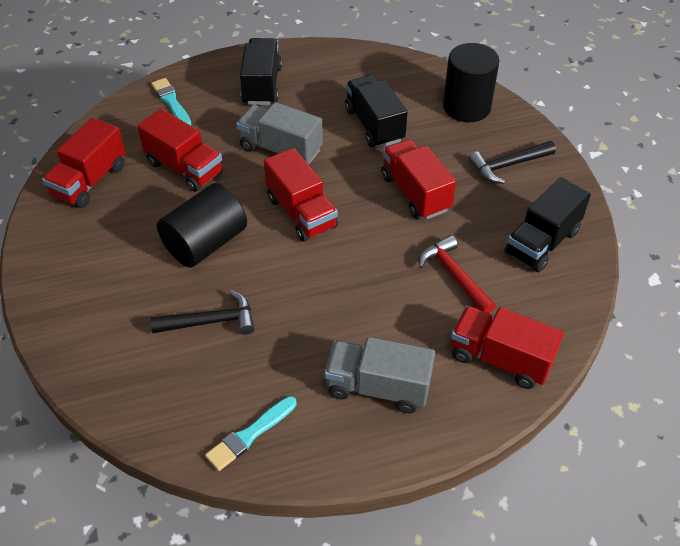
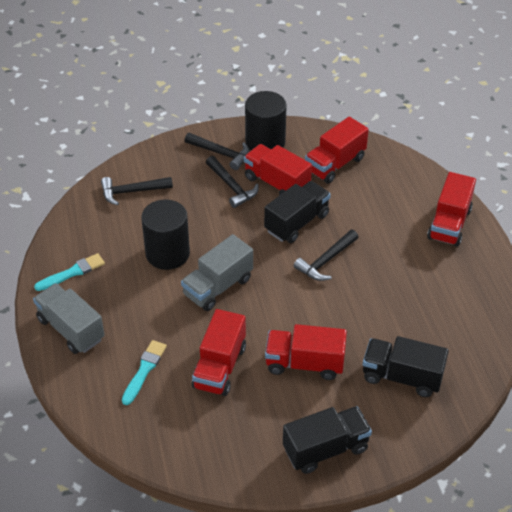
black hammer: 2 -> 4
red hammer: 1 -> 0

